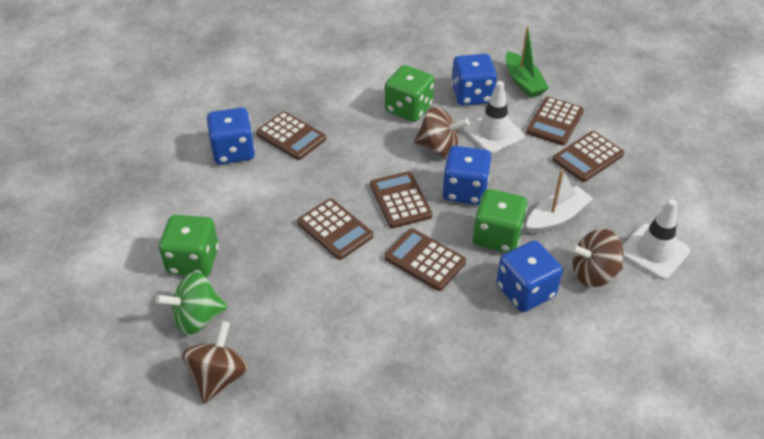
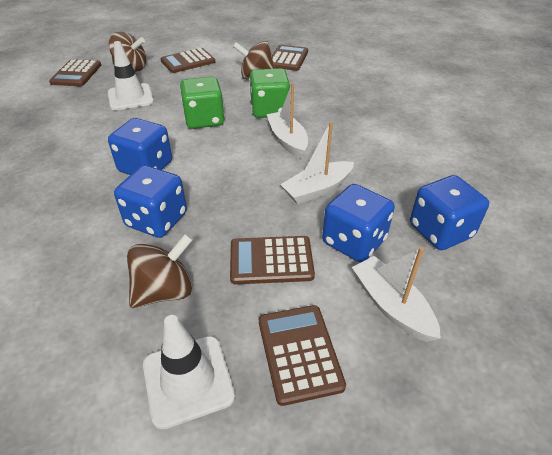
brown calculator: 6 -> 5
green boat: 1 -> 0
green dice: 3 -> 2
green spinning top: 1 -> 0
white boat: 1 -> 3

